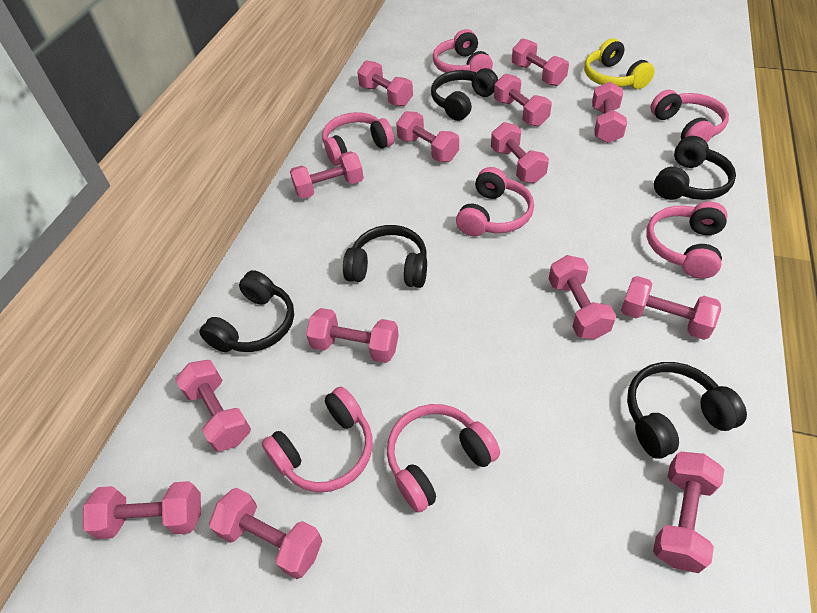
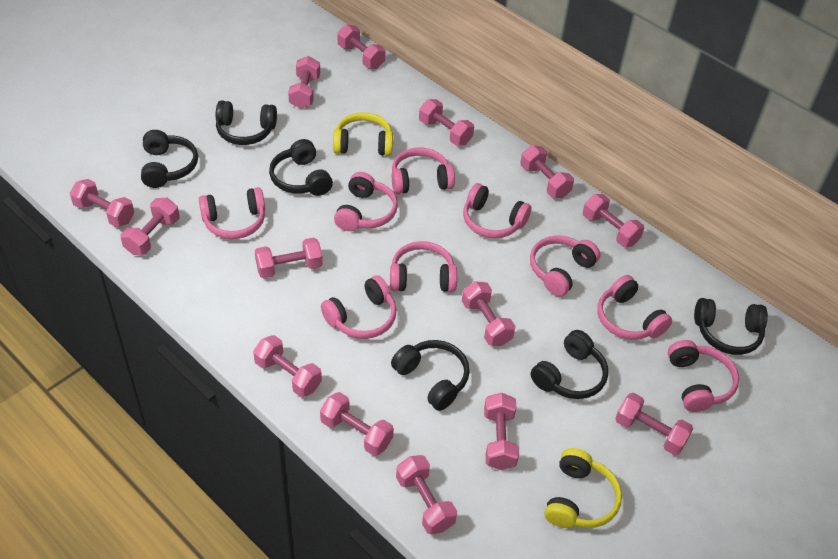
black headphones: 5 -> 6
pink headphones: 7 -> 9
yellow headphones: 1 -> 2

